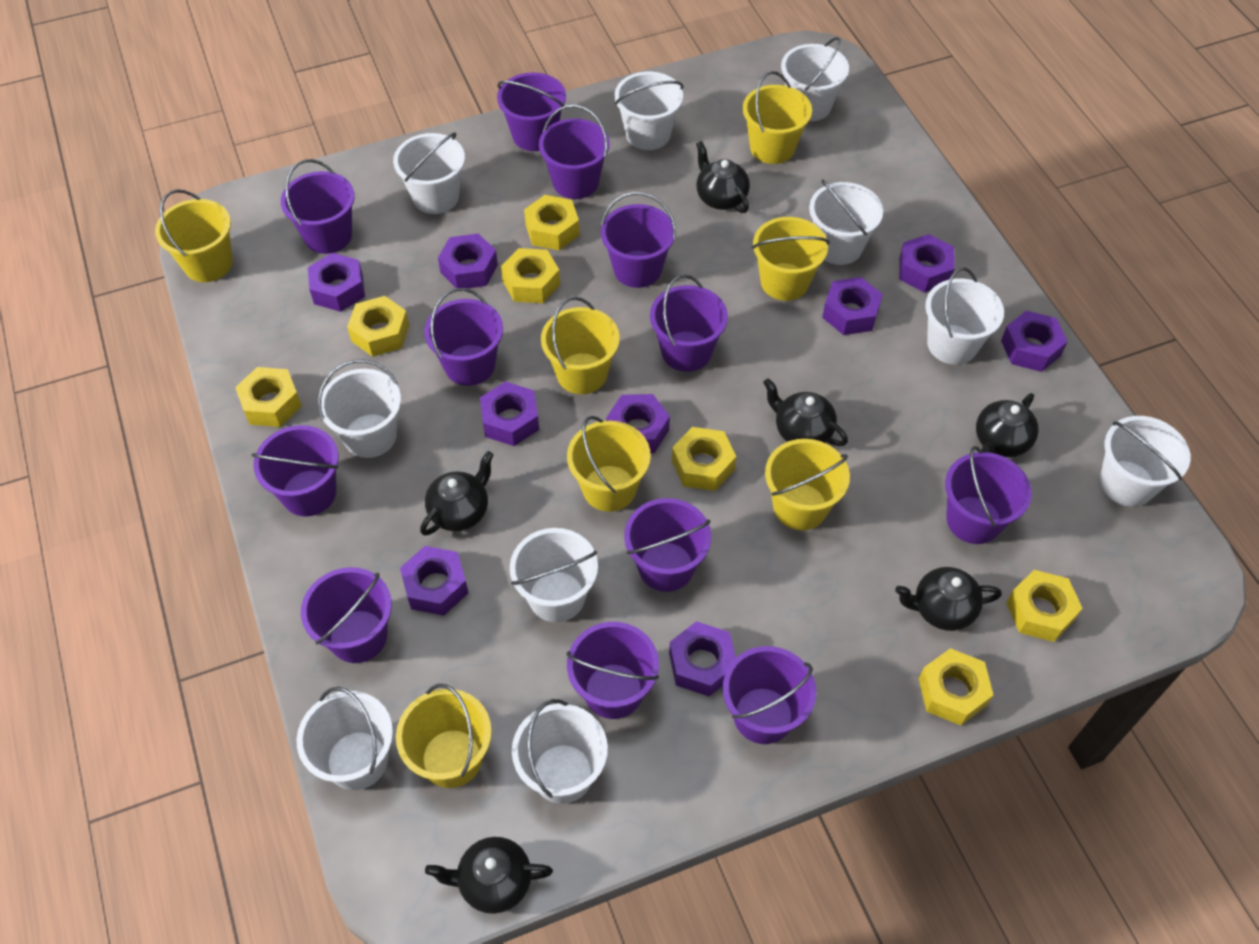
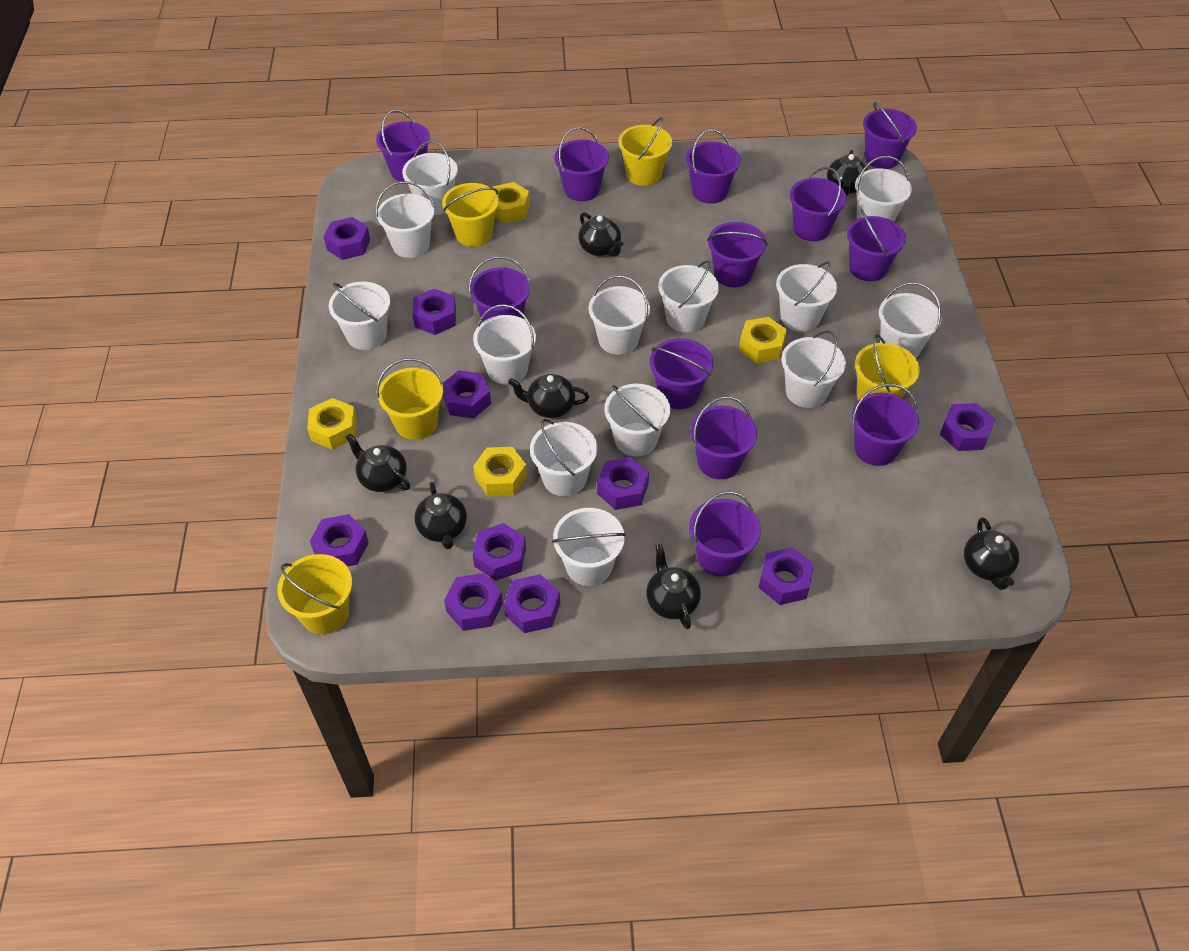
black teapot: 6 -> 7
purple nut: 9 -> 10
white bucket: 10 -> 13
yellow bucket: 7 -> 5
yellow nut: 7 -> 4

